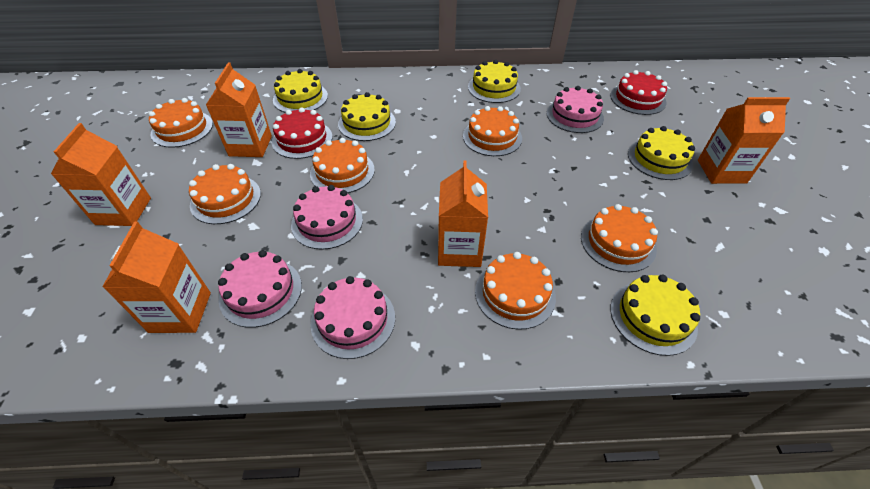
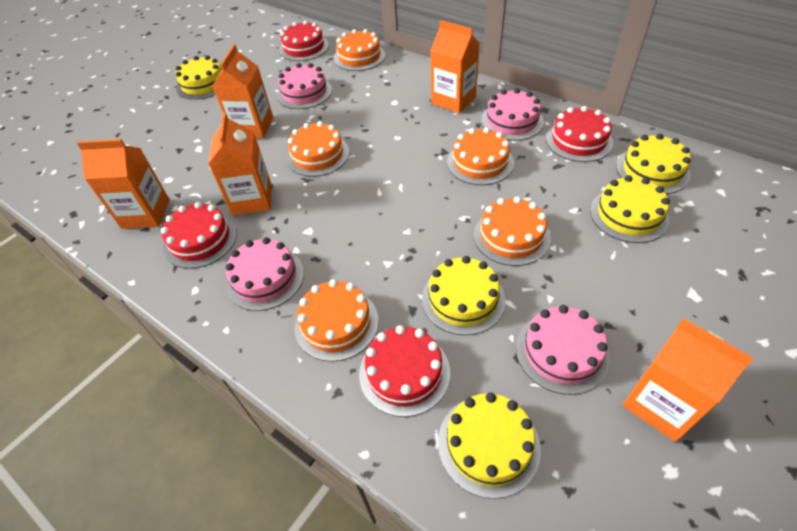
orange cake: 6 -> 5
red cake: 2 -> 4

